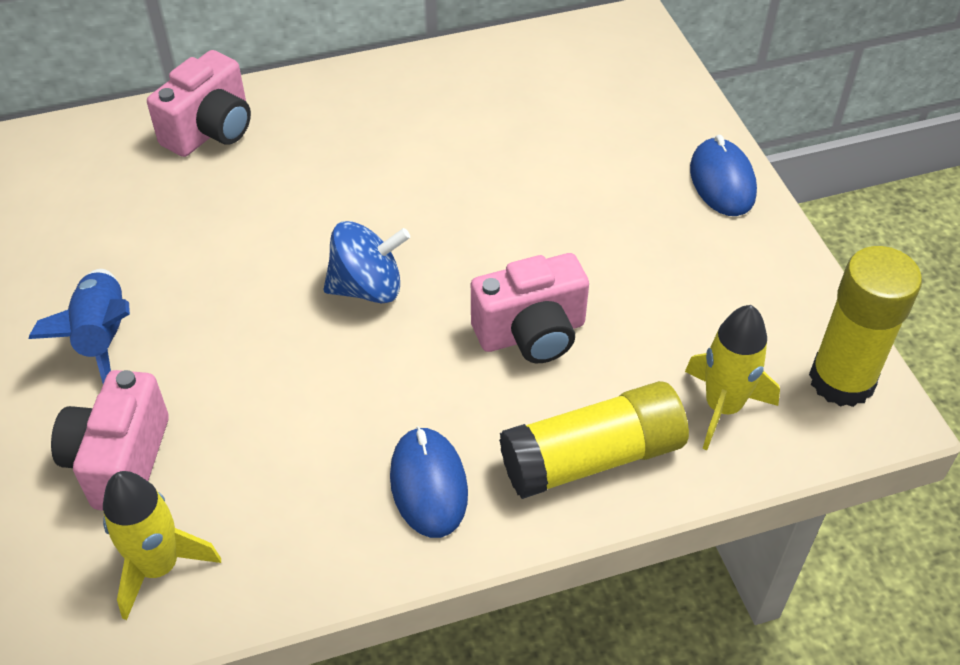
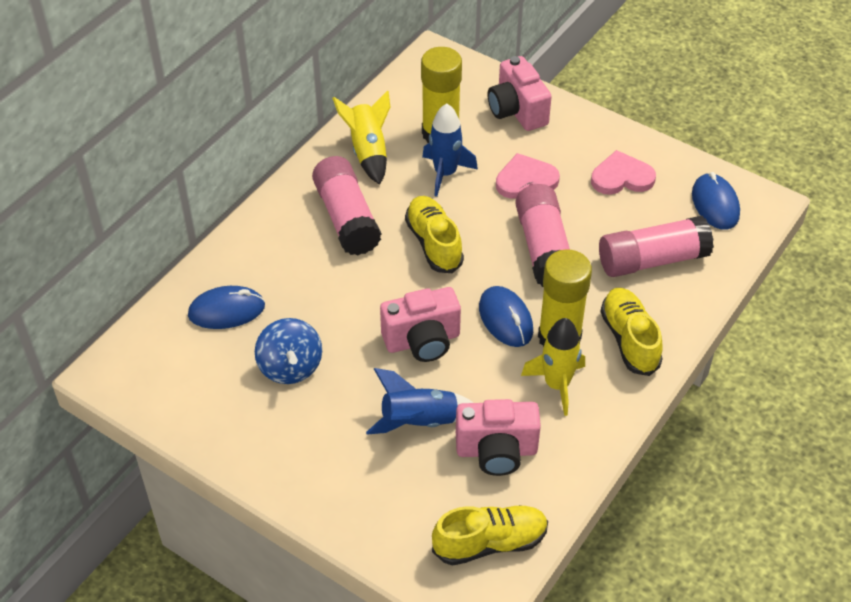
blue mouse: 2 -> 3
blue rocket: 1 -> 2
pink glue stick: 0 -> 3
pink heart: 0 -> 2
yellow shoe: 0 -> 3

